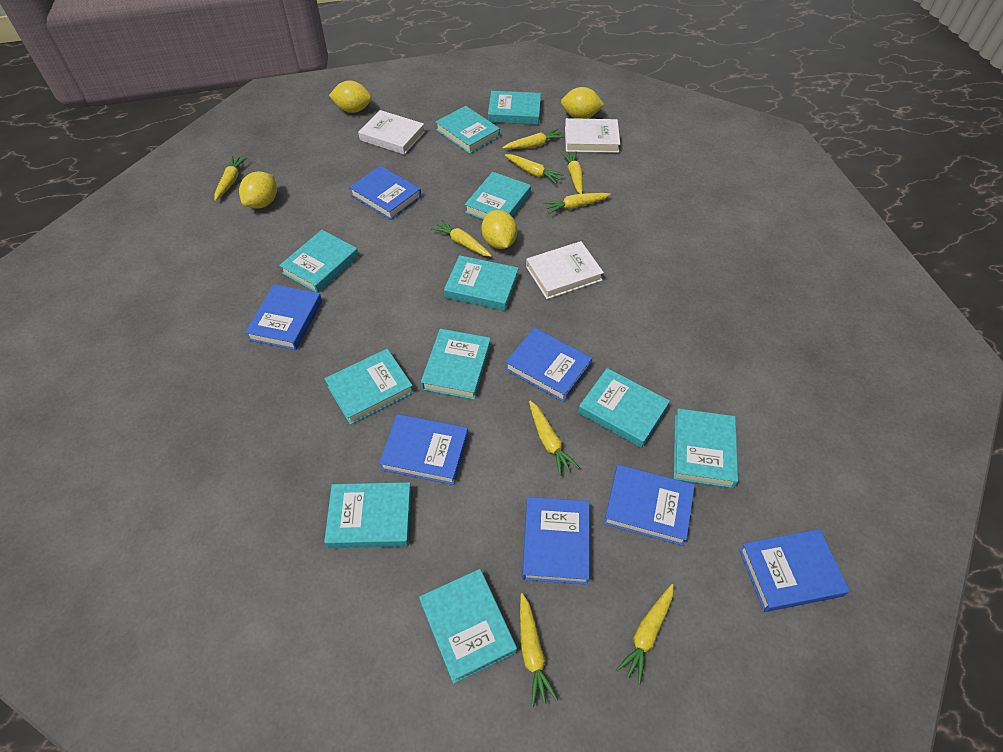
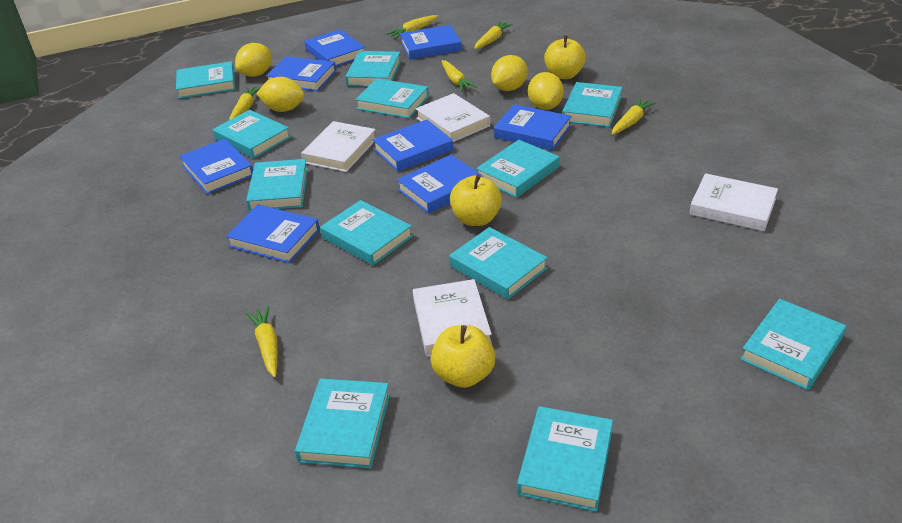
blue book: 7 -> 8
turquoise book: 11 -> 12
white book: 3 -> 4
yellow apple: 0 -> 3
yellow carrot: 9 -> 6

